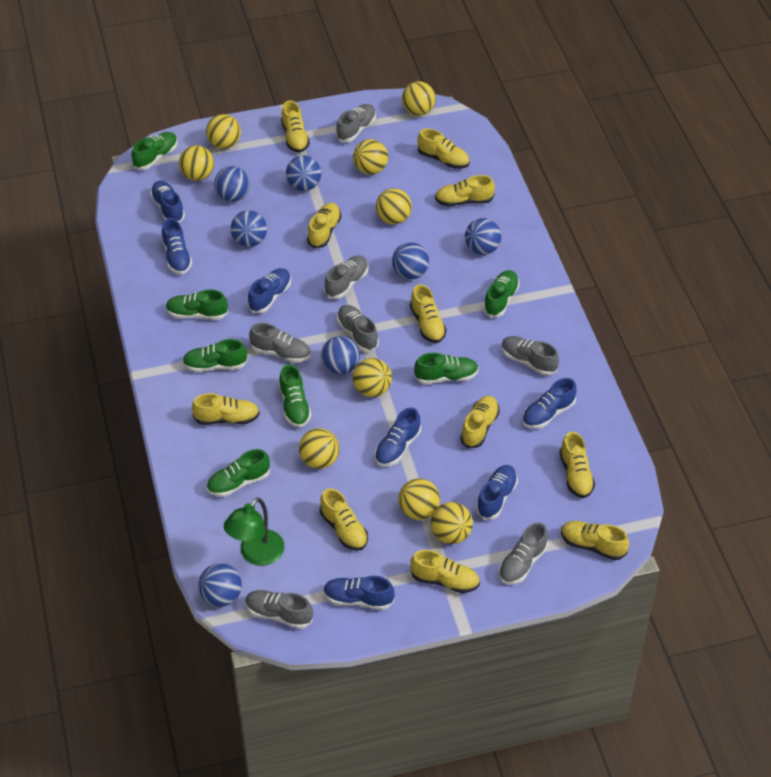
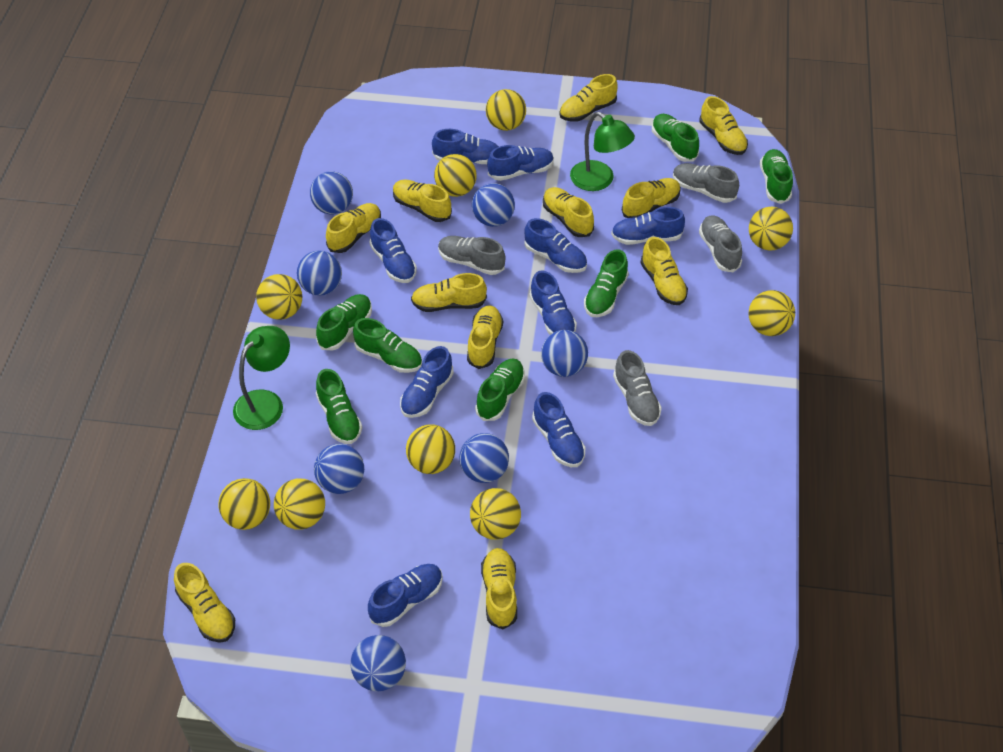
blue shoe: 7 -> 9
green lamp: 1 -> 2
grey shoe: 7 -> 4

